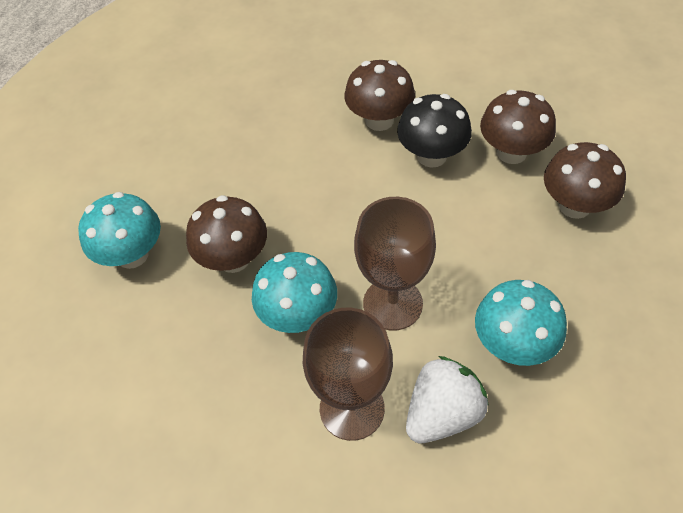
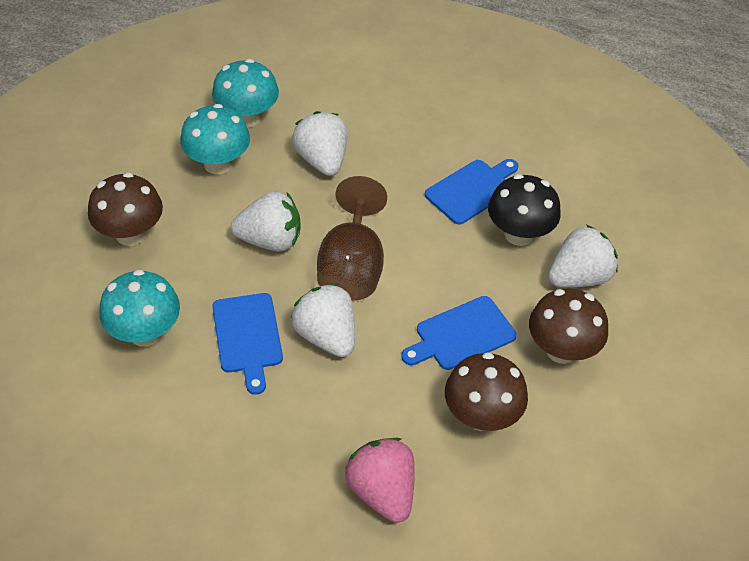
blue cutting board: 0 -> 3
brown goblet: 2 -> 1
brown mushroom: 4 -> 3
pink strawberry: 0 -> 1
white strawberry: 1 -> 4

